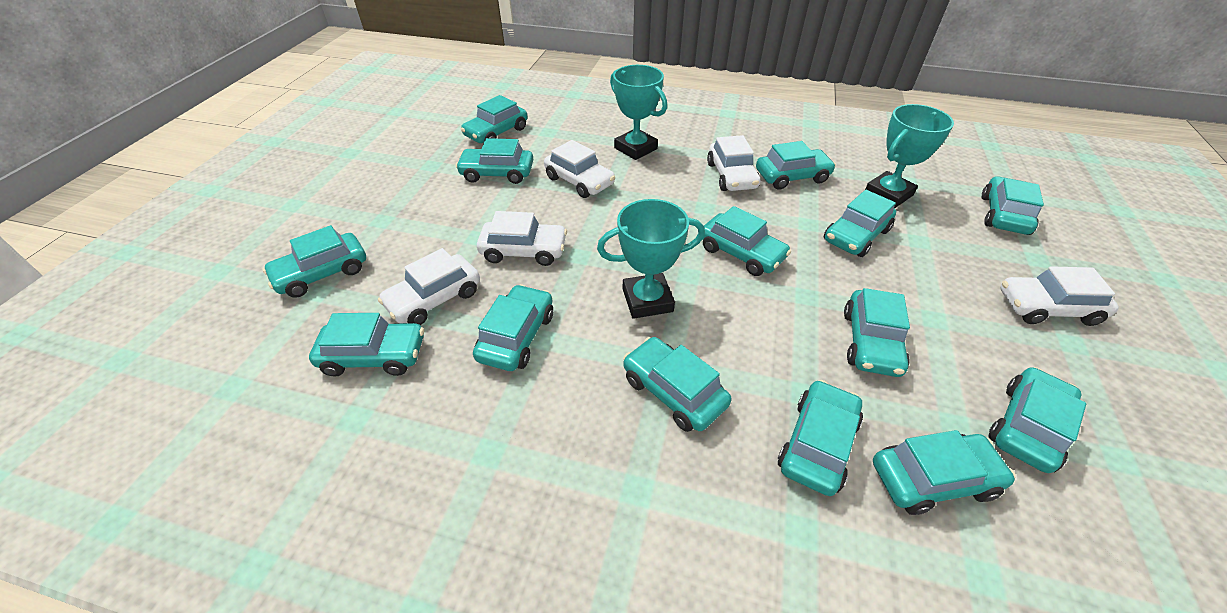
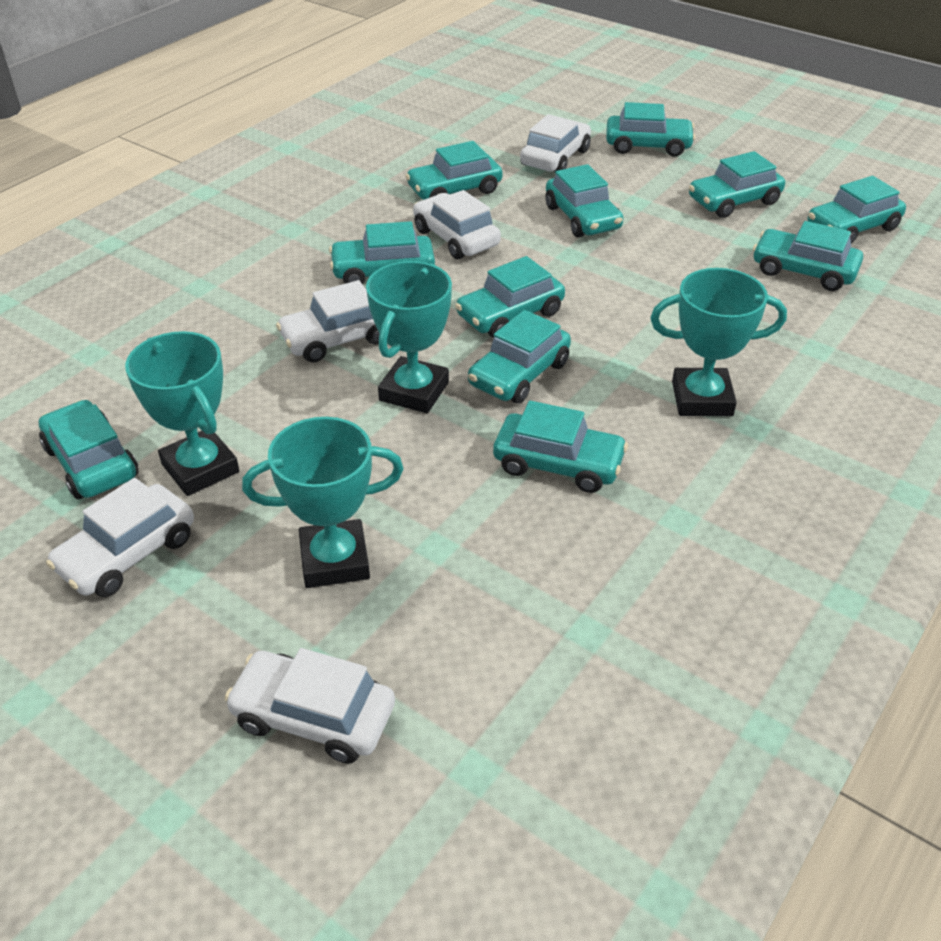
turquoise car: 14 -> 11
turquoise trophy: 3 -> 4

